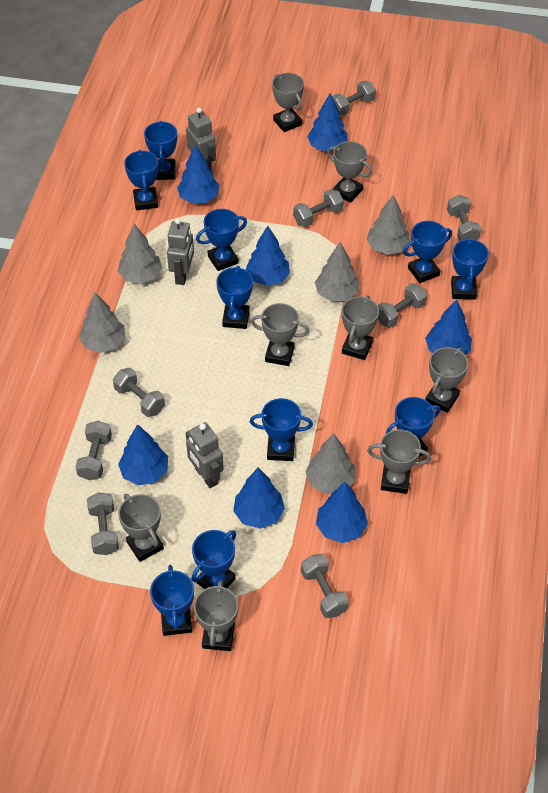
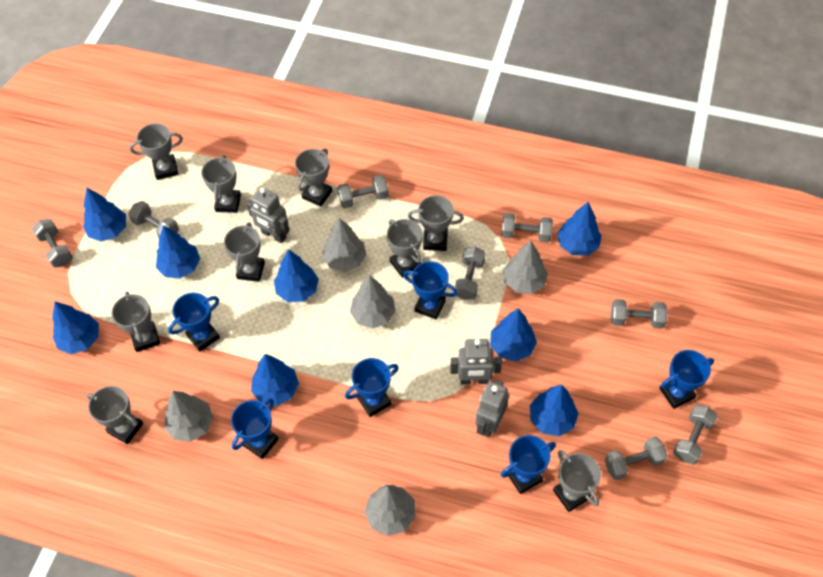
blue tree: 7 -> 8
blue trophy: 10 -> 6
grey trophy: 8 -> 9

